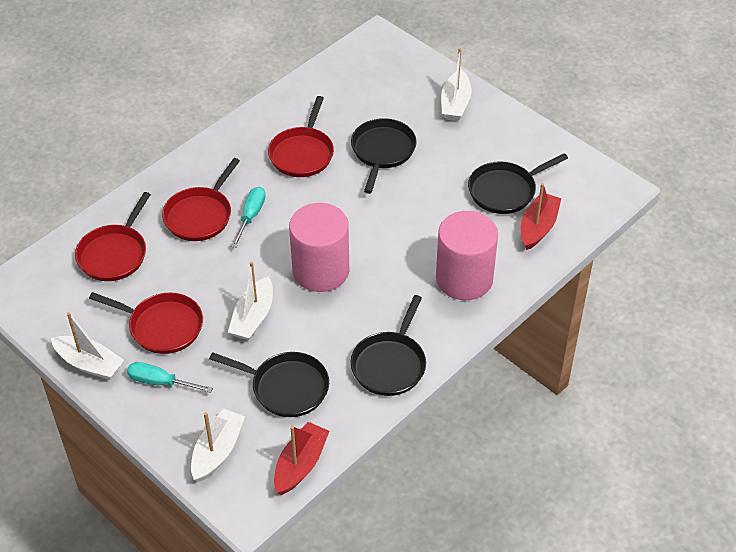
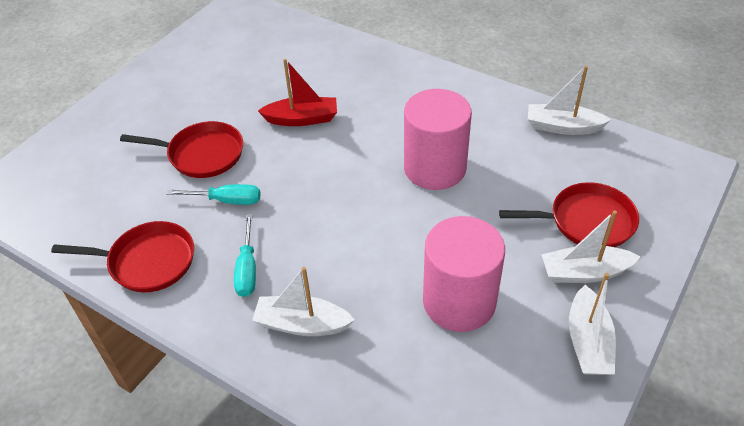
black pan: 4 -> 0
red boat: 2 -> 1
red pan: 4 -> 3

